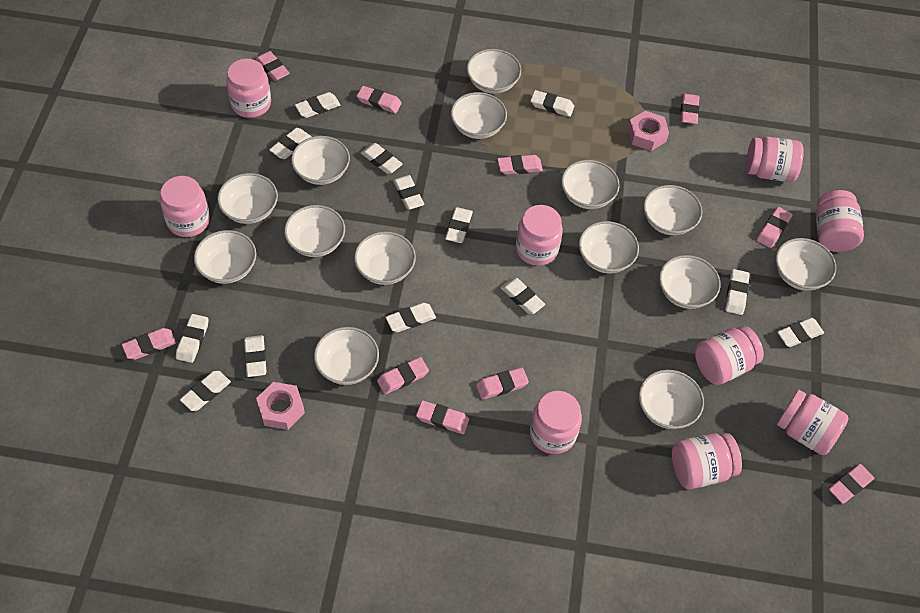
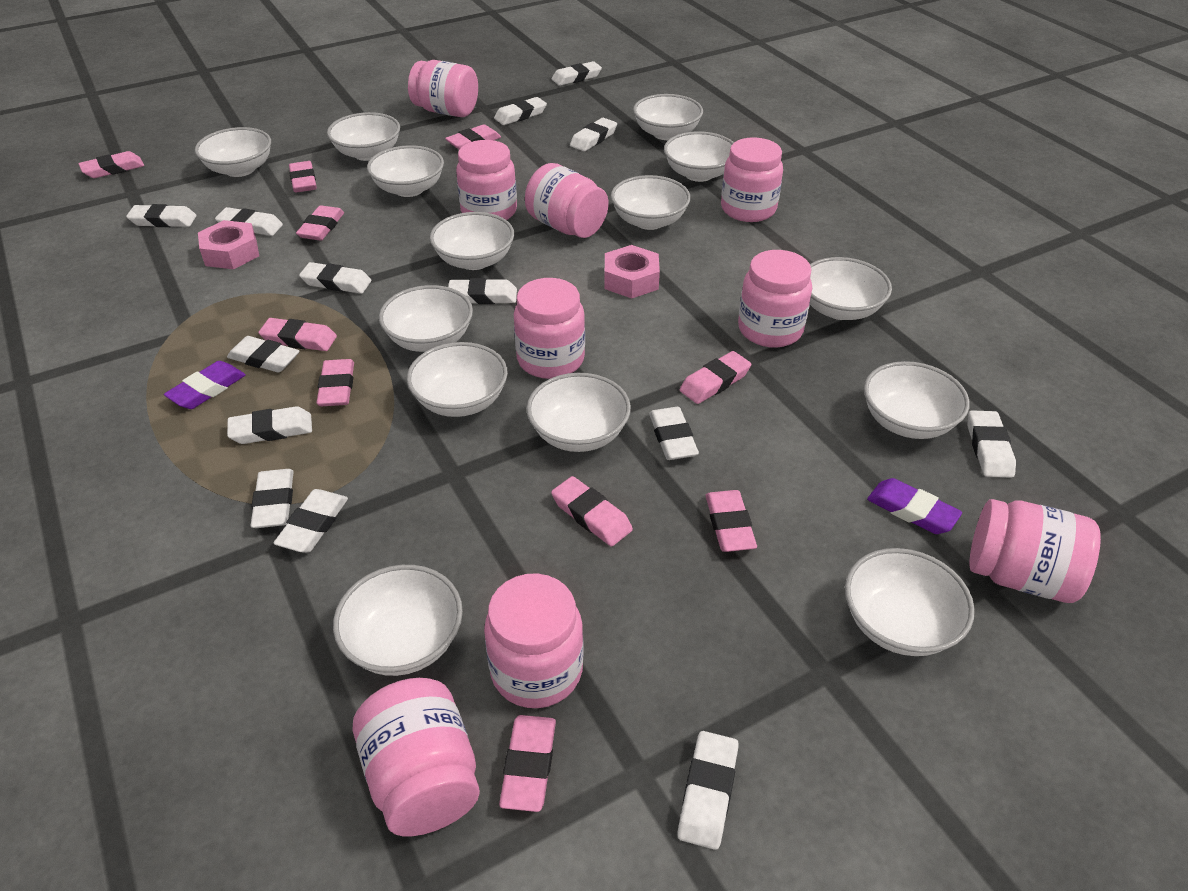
purple eraser: 0 -> 2
white eraser: 13 -> 14

